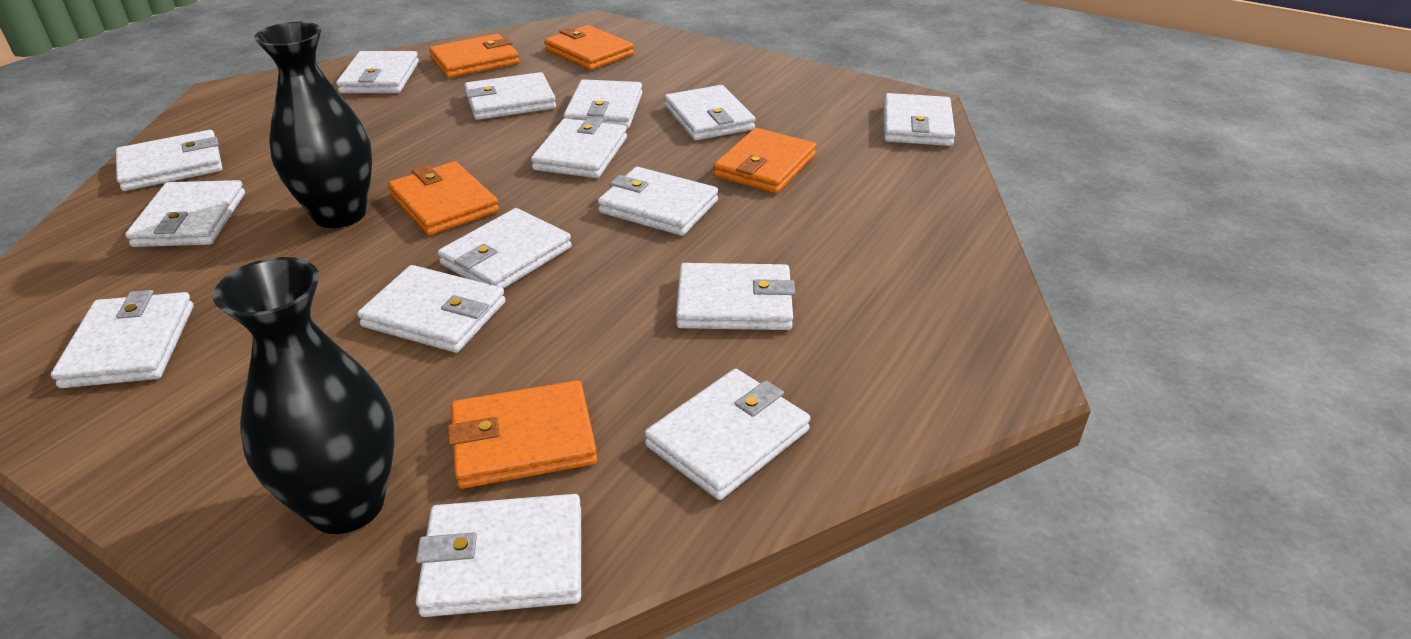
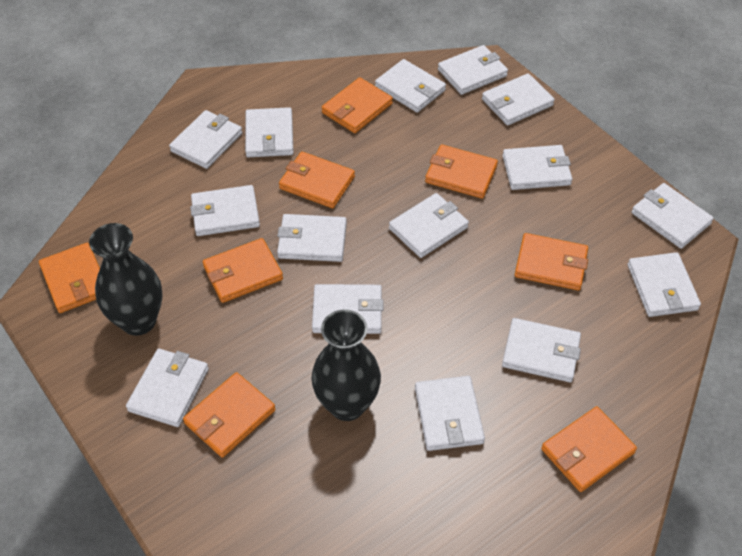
orange wallet: 5 -> 8

